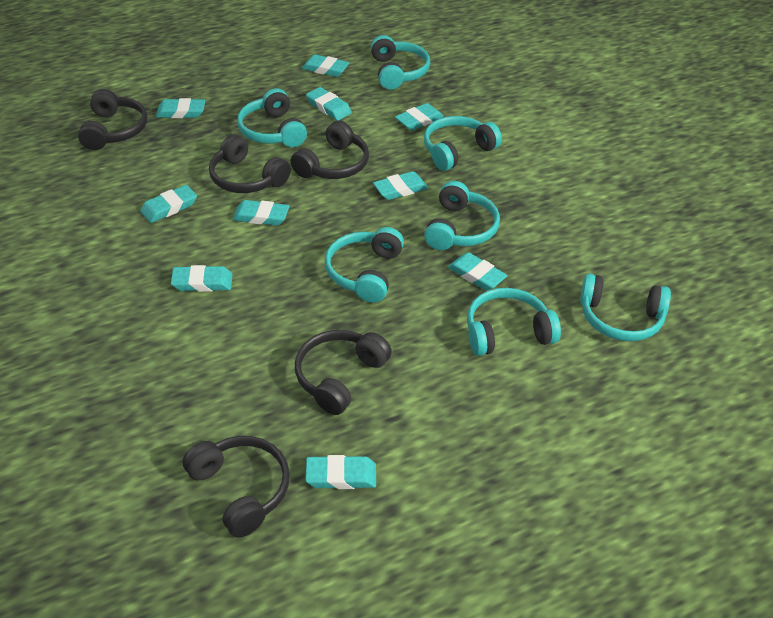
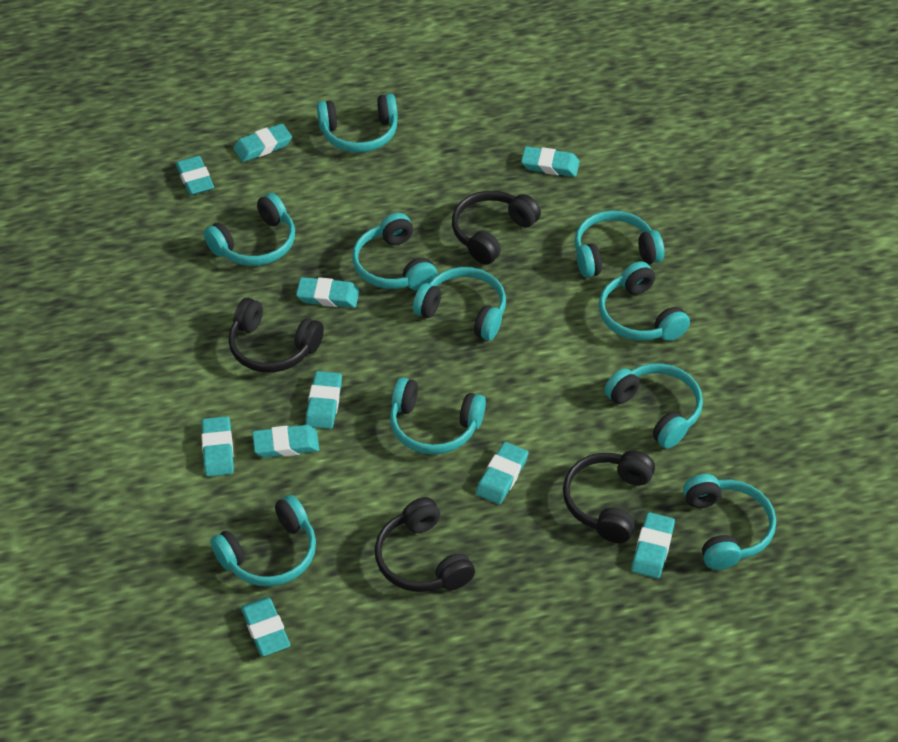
black headphones: 5 -> 4
turquoise headphones: 7 -> 10

